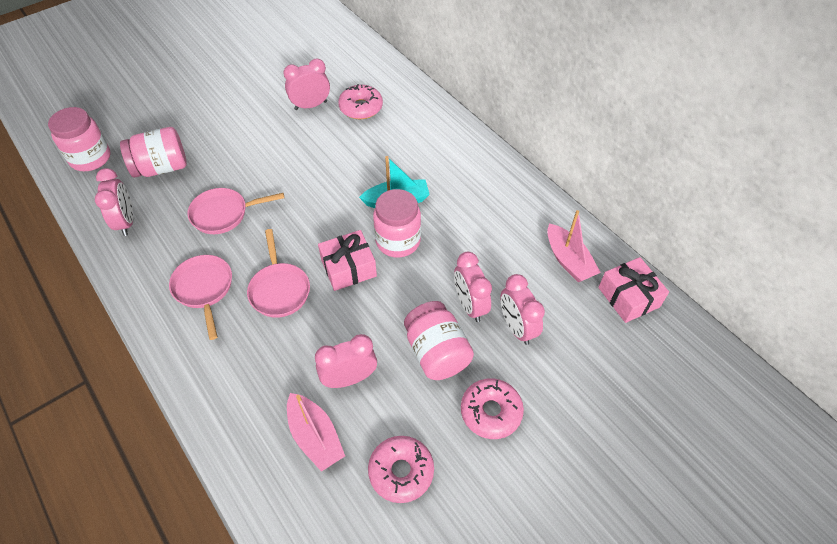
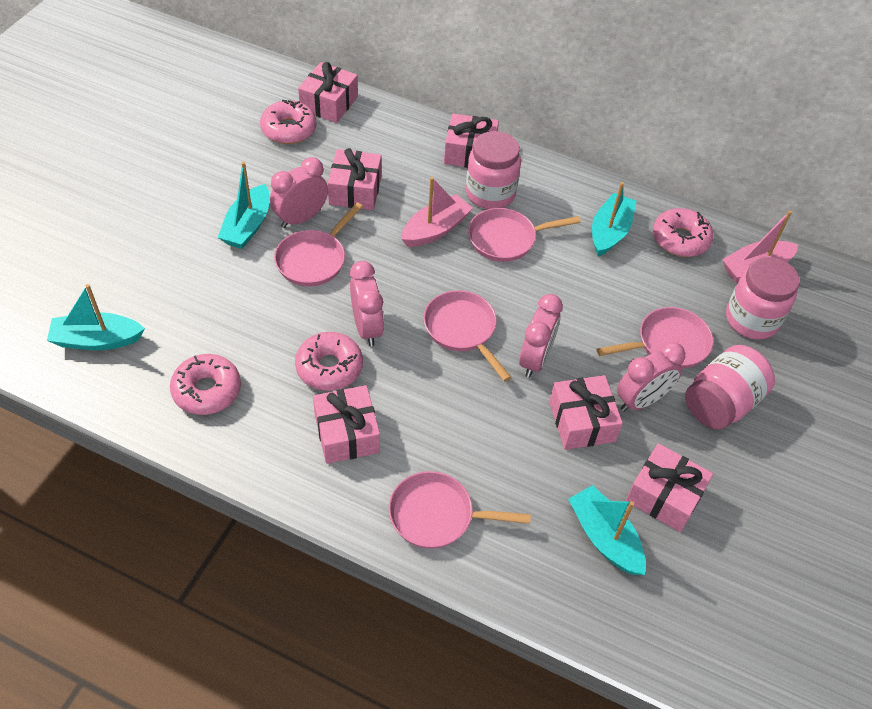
pink clock: 5 -> 4
pink donut: 3 -> 4
pink gift: 2 -> 6
pink jar: 4 -> 3
pink pan: 3 -> 5
turquoise boat: 1 -> 4

